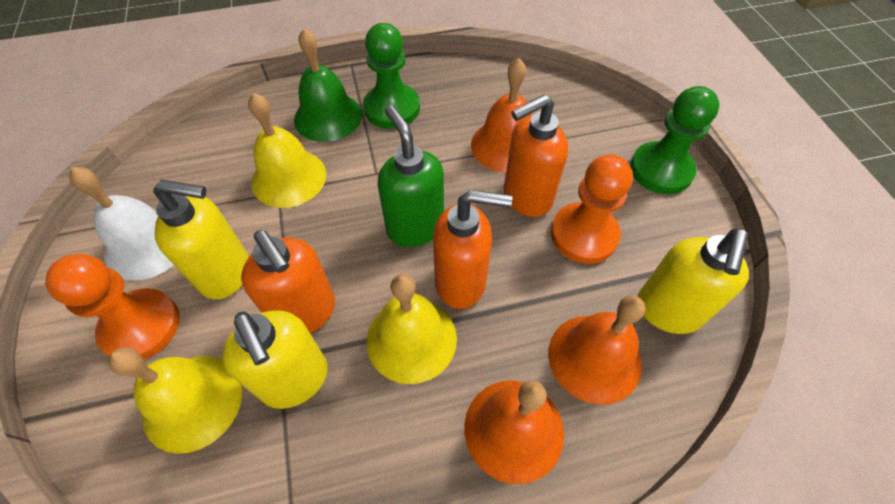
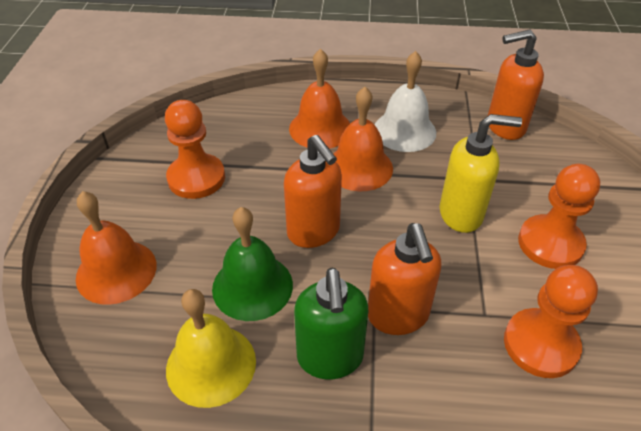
green pawn: 2 -> 0
orange pawn: 2 -> 3
yellow bell: 3 -> 1
yellow soap dispenser: 3 -> 1

